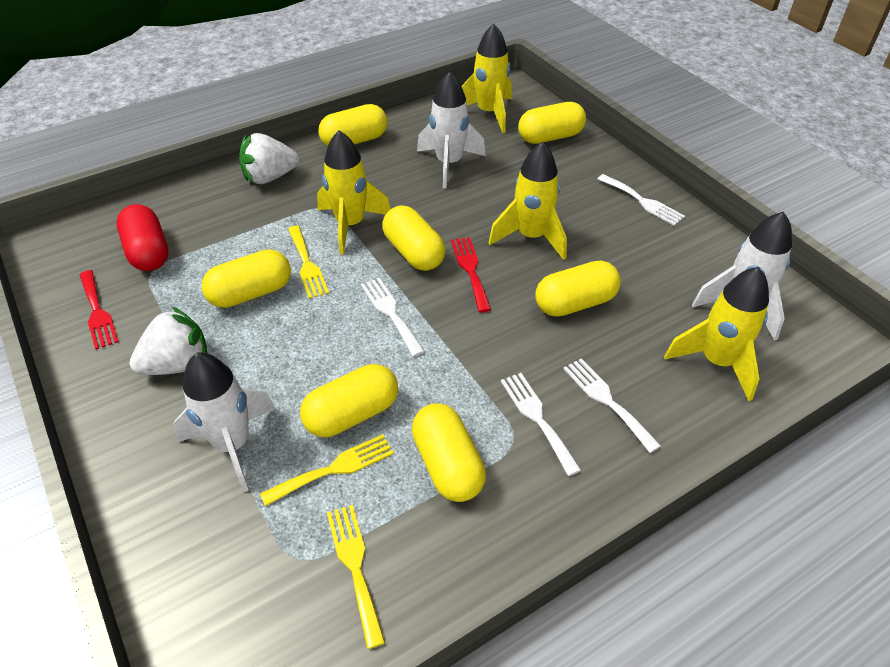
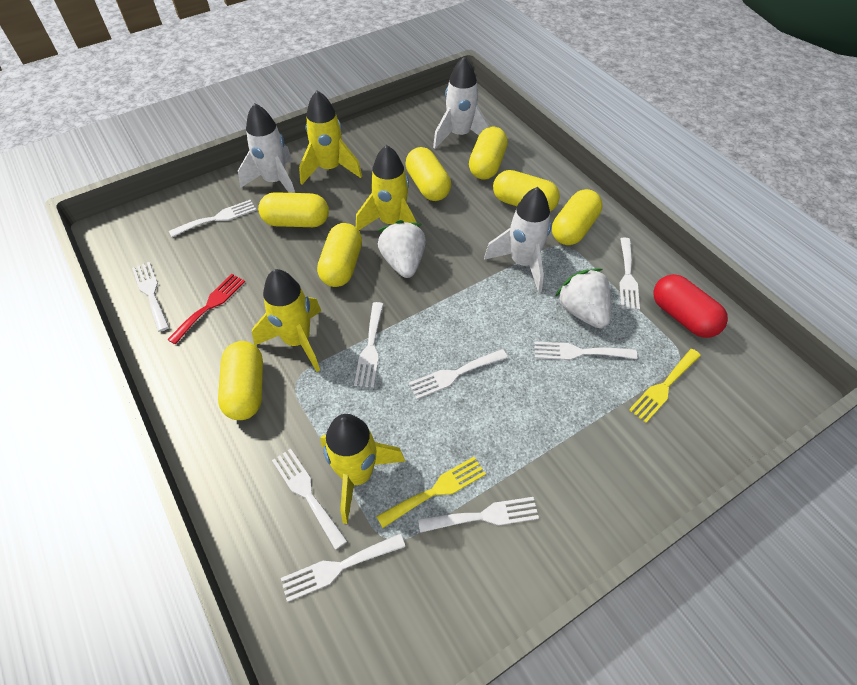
red fork: 2 -> 1
white fork: 4 -> 9
yellow fork: 3 -> 2

